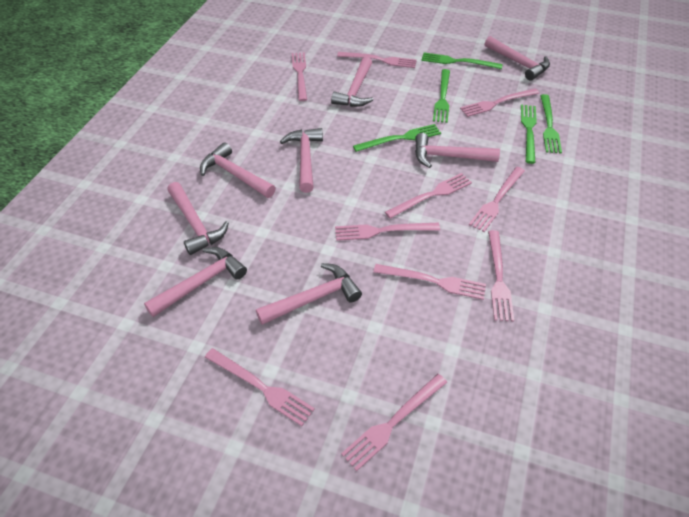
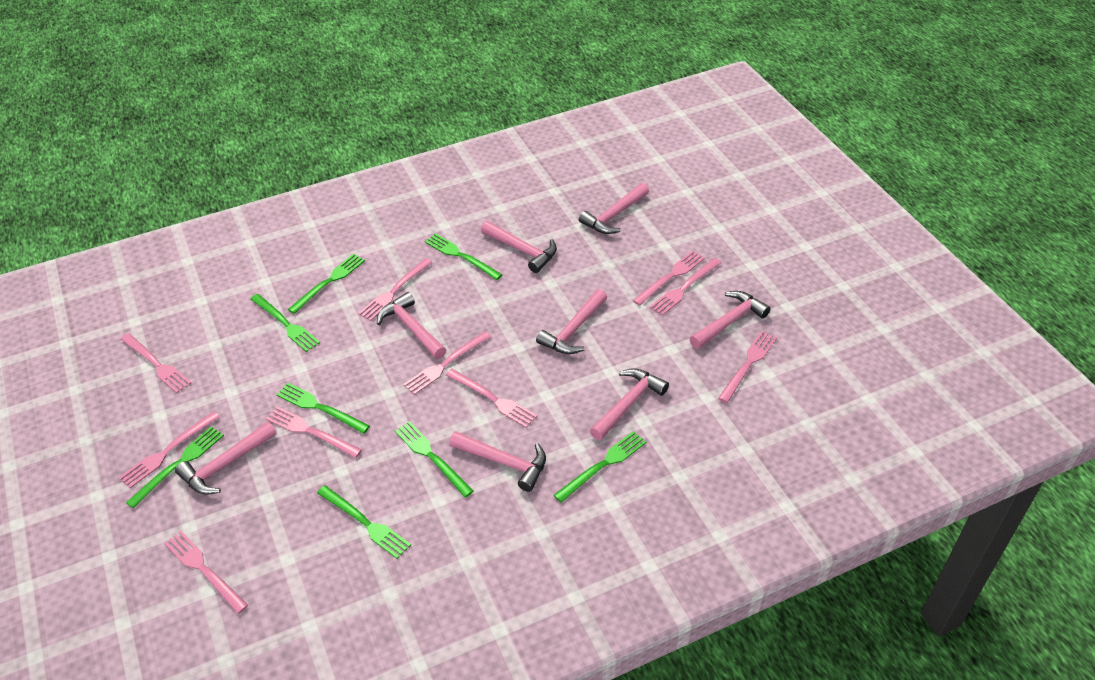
green fork: 5 -> 8

